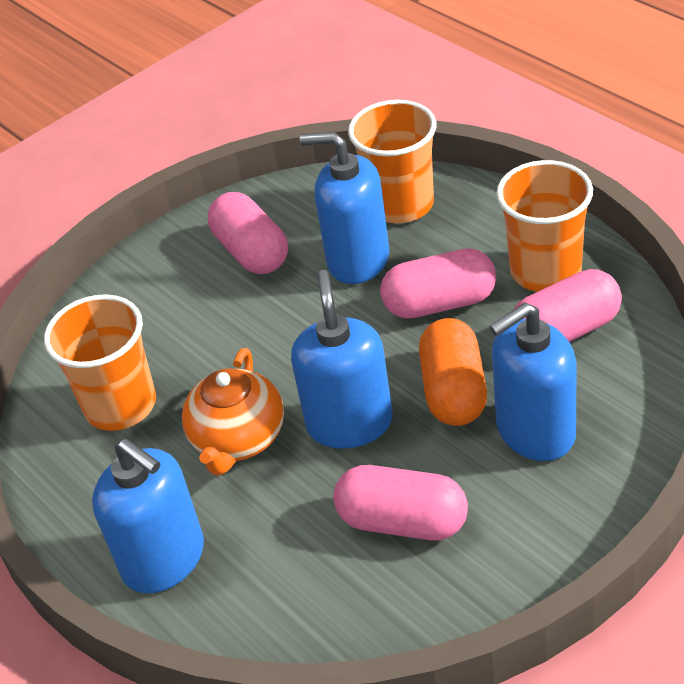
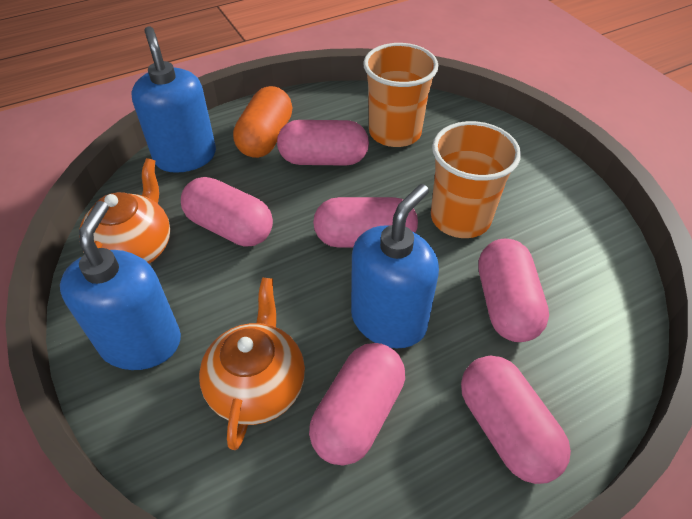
blue soap dispenser: 4 -> 3
orange cup: 3 -> 2
orange teapot: 1 -> 2
pink capsule: 4 -> 6

